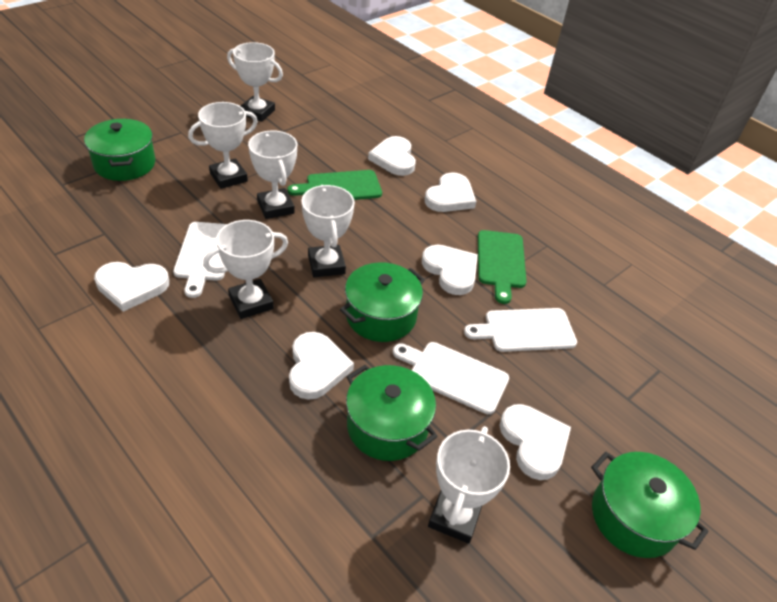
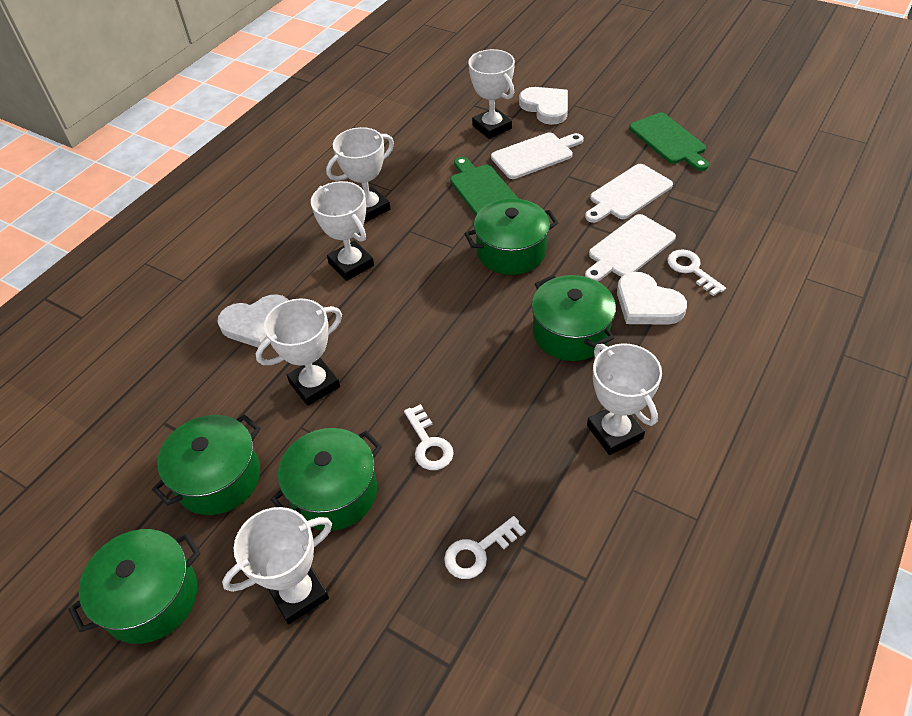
green pot: 4 -> 5
white heart: 6 -> 3
white key: 0 -> 3

